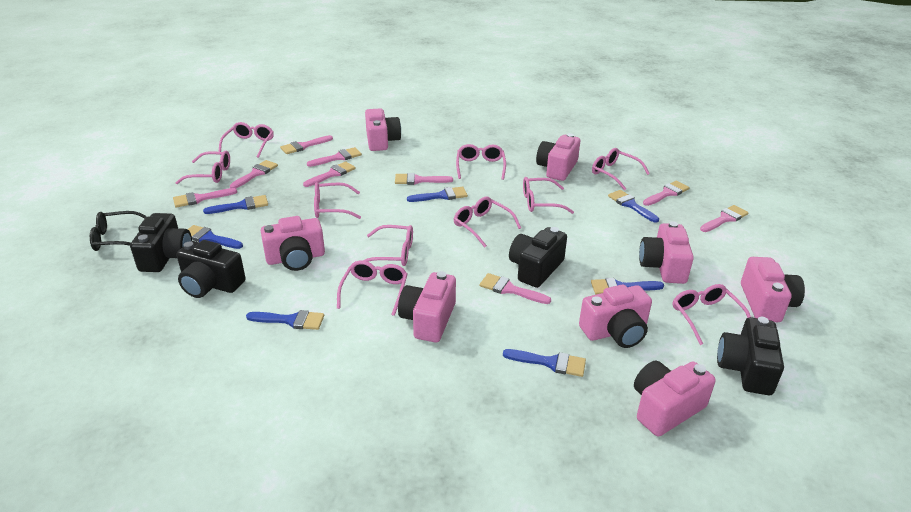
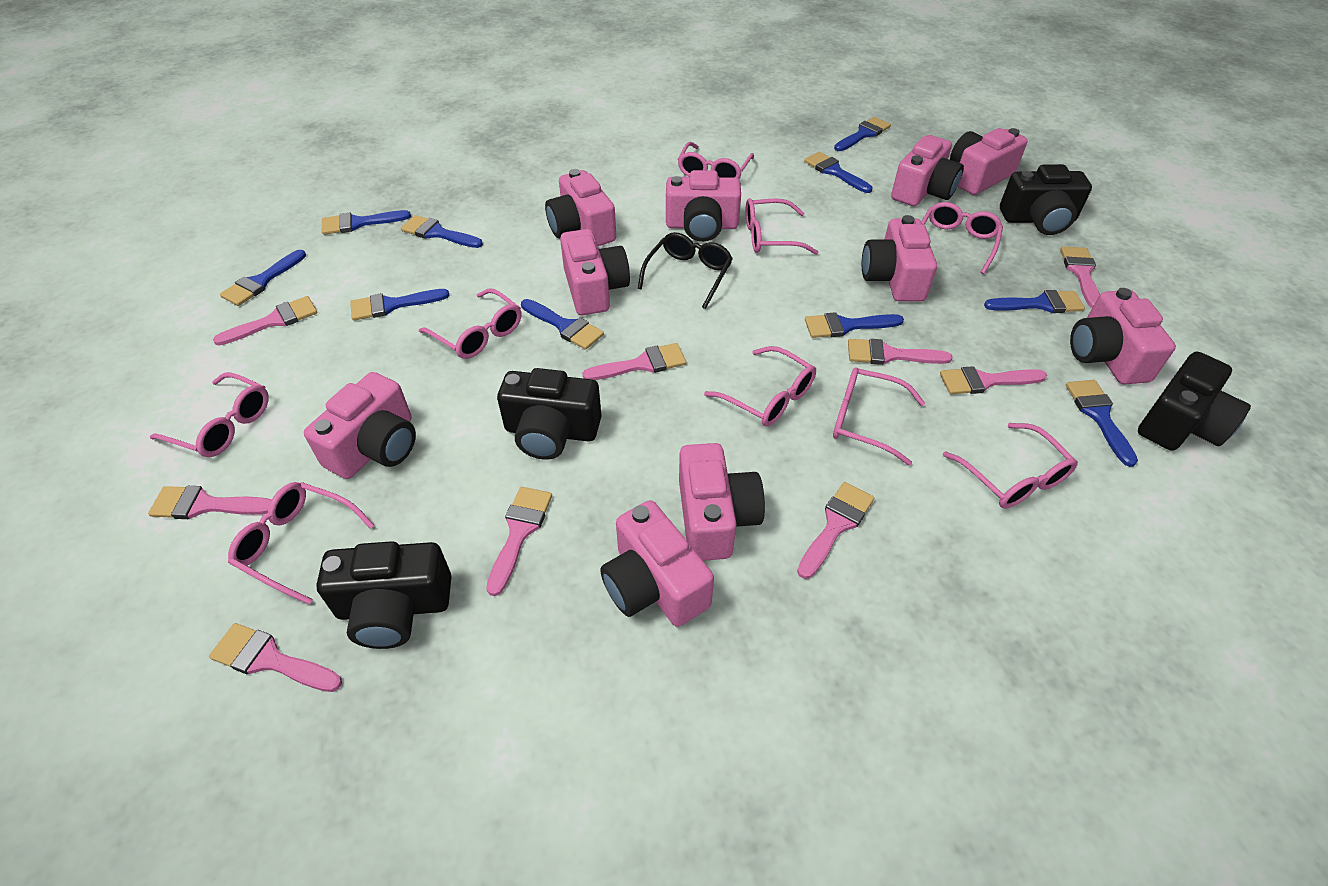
blue brush: 7 -> 10
pink camera: 8 -> 10
pink glasses: 10 -> 9

